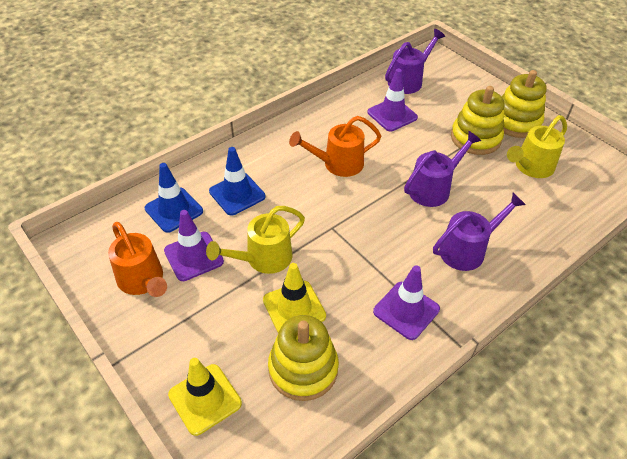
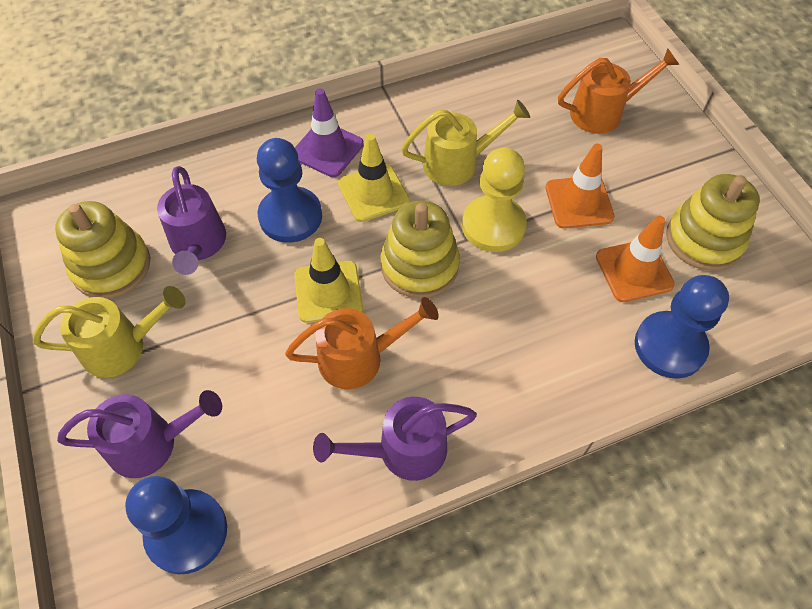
blue pawn: 0 -> 3
blue traffic cone: 2 -> 0
orange traffic cone: 0 -> 2
purple traffic cone: 3 -> 1
yellow pawn: 0 -> 1

